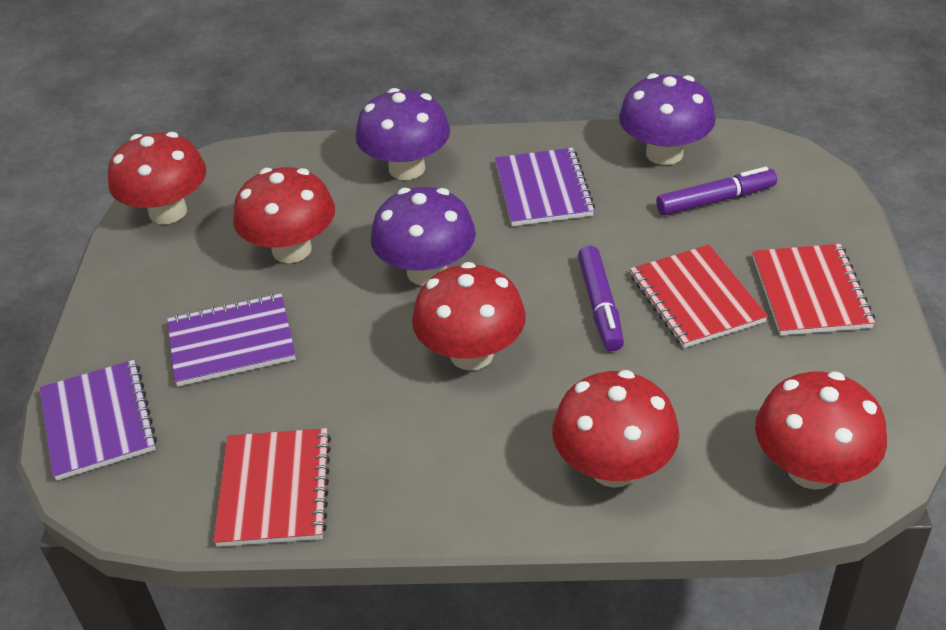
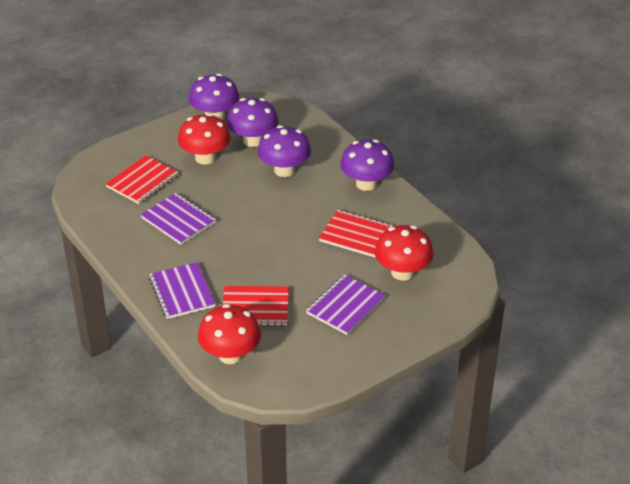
purple marker: 2 -> 0
purple mushroom: 3 -> 4
red mushroom: 5 -> 3

